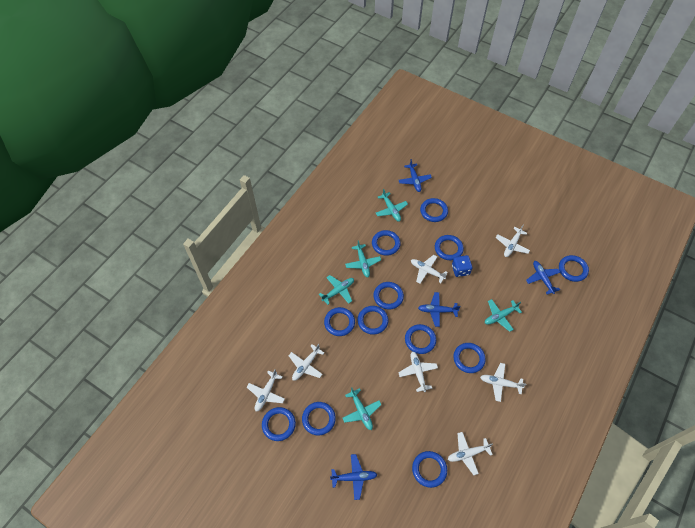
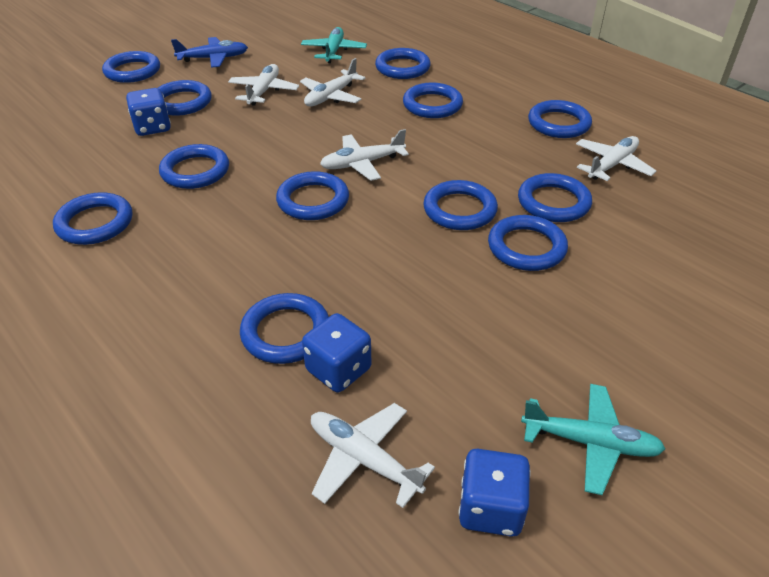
blue dice: 1 -> 3
blue plane: 4 -> 1
turquoise plane: 5 -> 2
white plane: 7 -> 5

